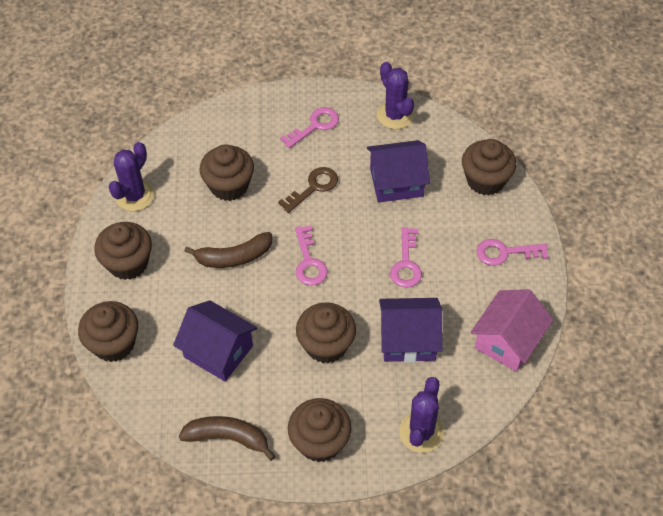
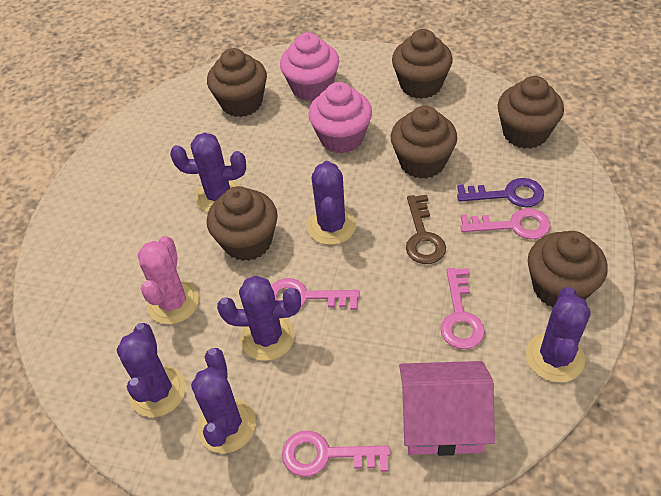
brown banana: 2 -> 0
pink cactus: 0 -> 1
pink cupcake: 0 -> 2
purple cactus: 3 -> 6
purple house: 3 -> 0
purple key: 0 -> 1

